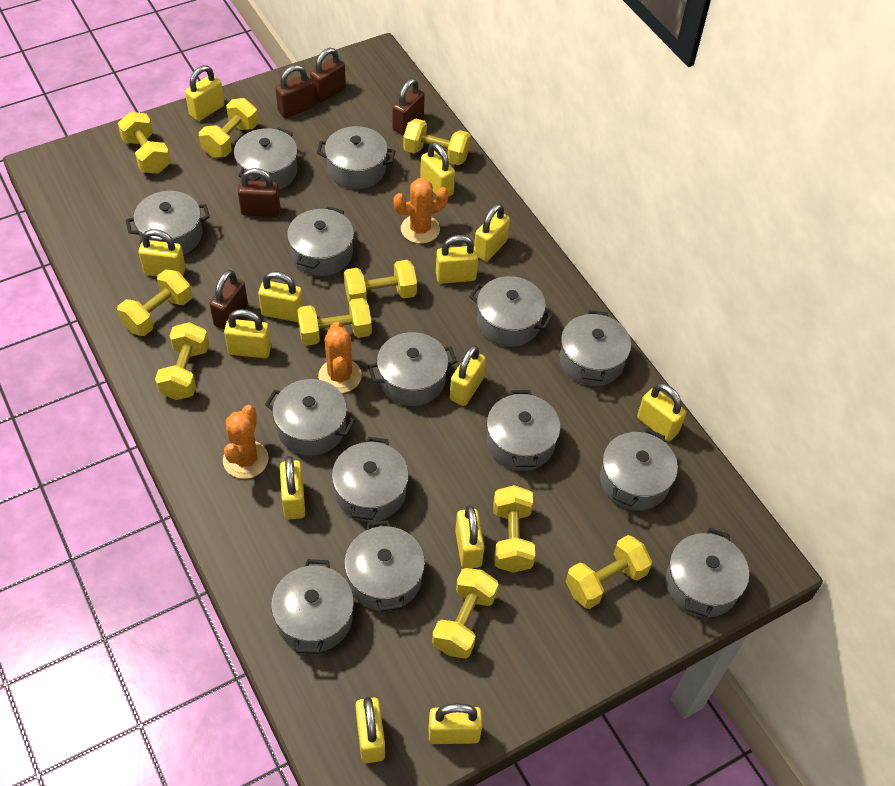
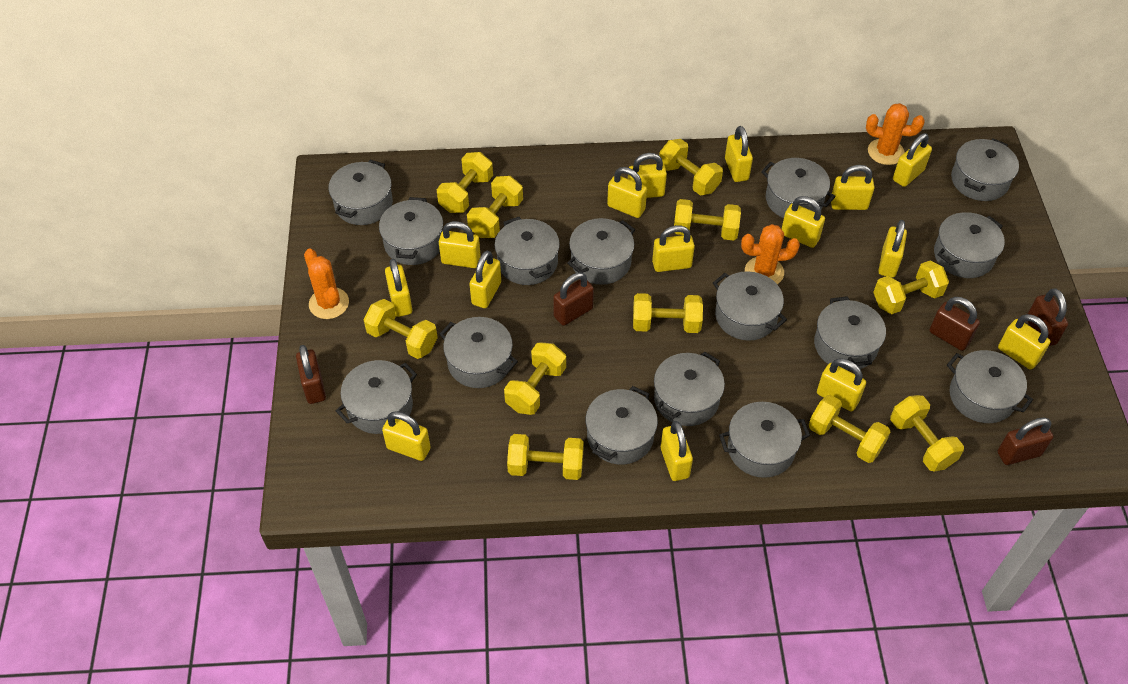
grey pot: 14 -> 15
yellow dumbbell: 10 -> 11
yellow padlock: 13 -> 15

